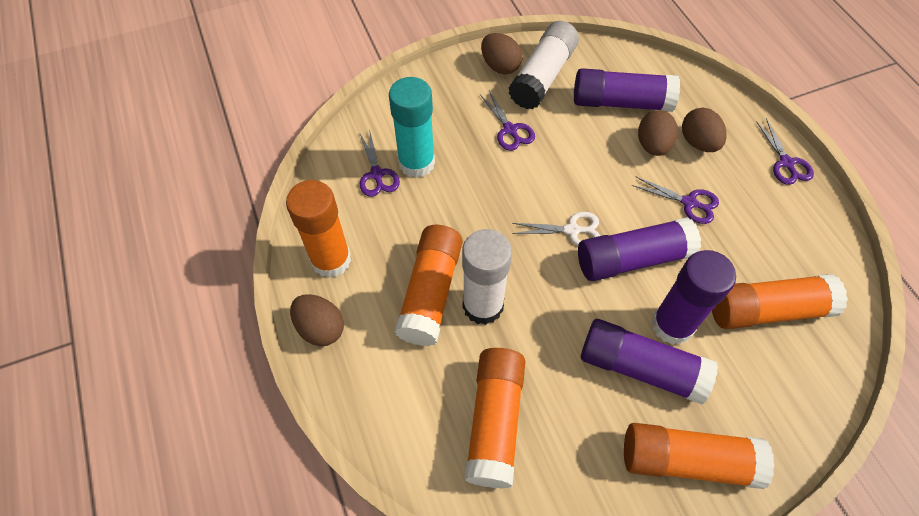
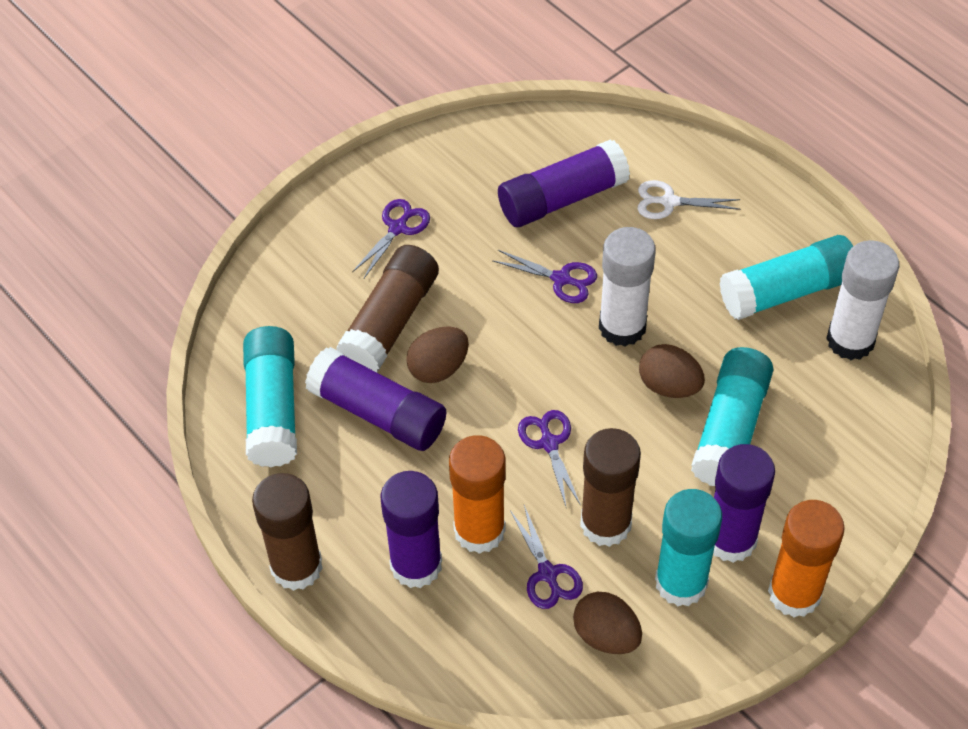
brown egg: 4 -> 3
brown glue stick: 0 -> 3
orange glue stick: 5 -> 2
turquoise glue stick: 1 -> 4

